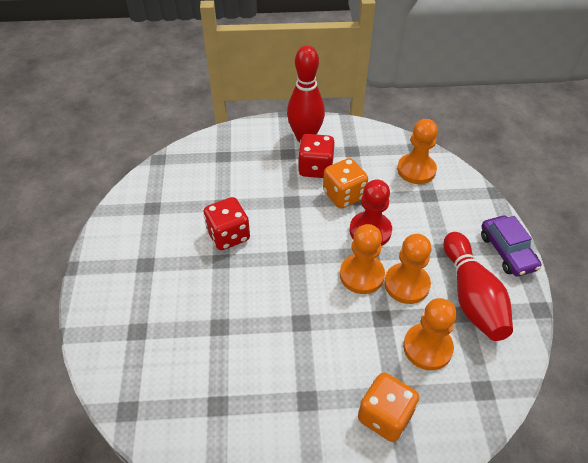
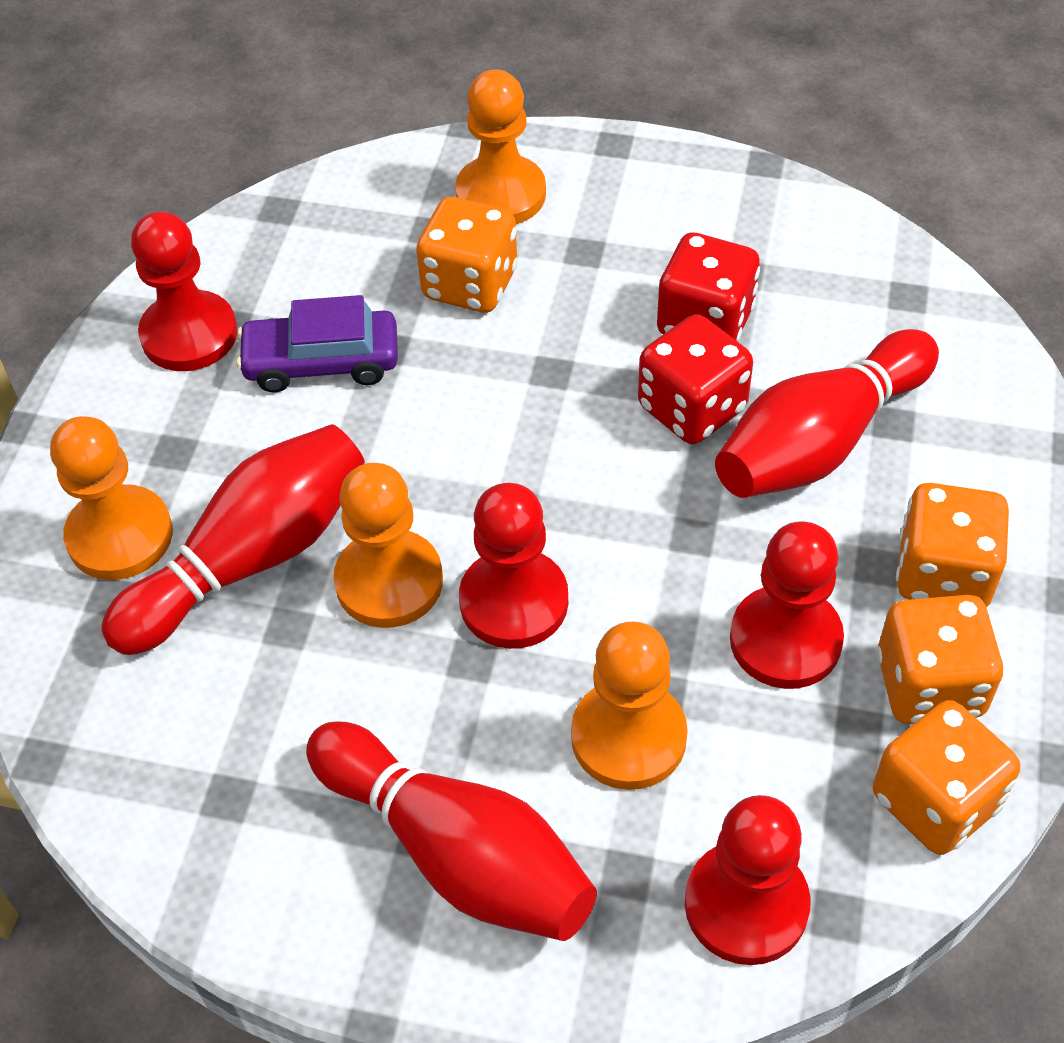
orange dice: 2 -> 4
red bowling pin: 2 -> 3
red pawn: 1 -> 4

